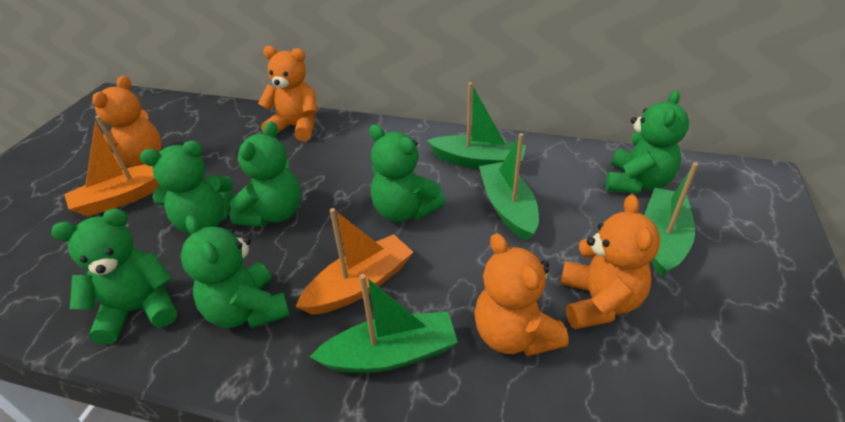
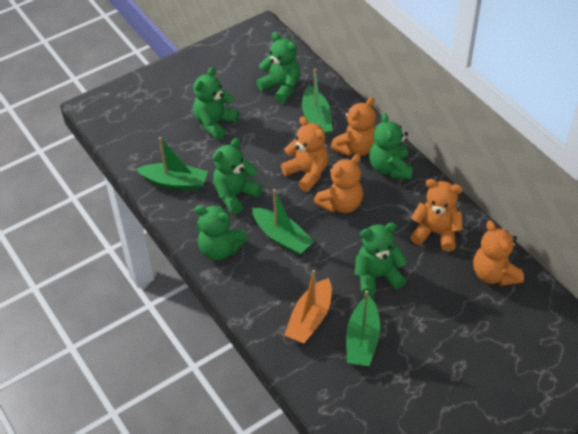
orange boat: 2 -> 1
orange teddy bear: 4 -> 5

